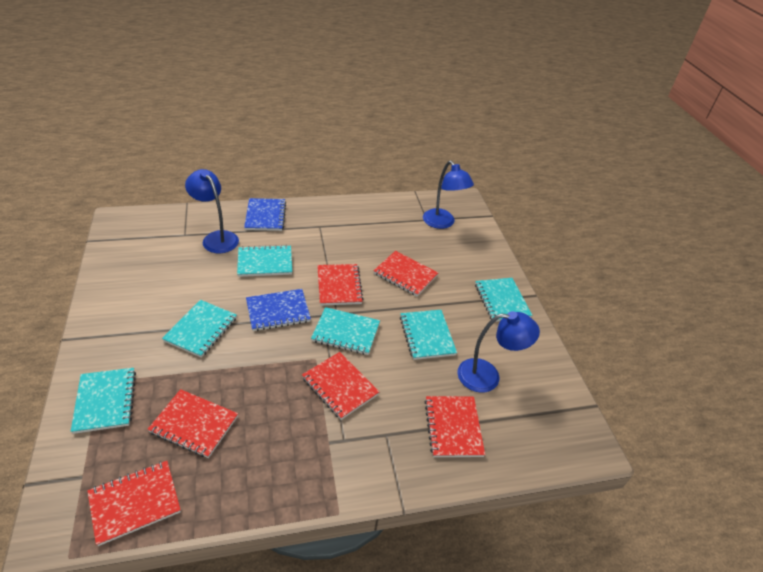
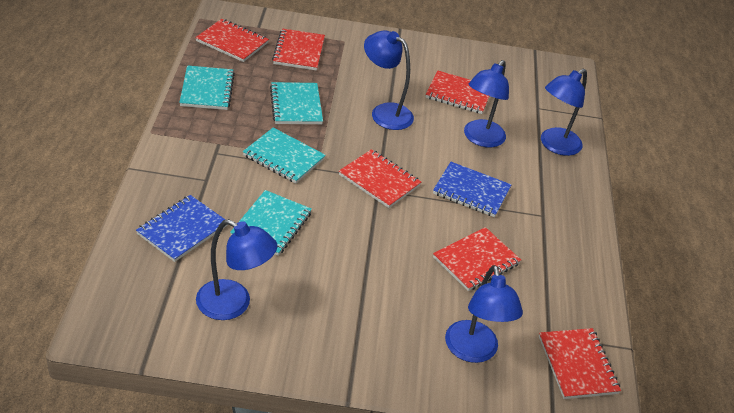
blue lamp: 3 -> 5
turquoise notebook: 6 -> 4

